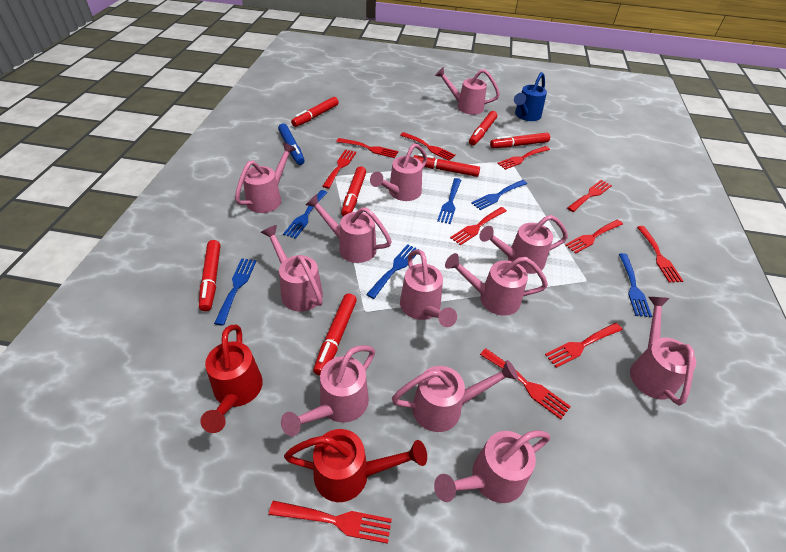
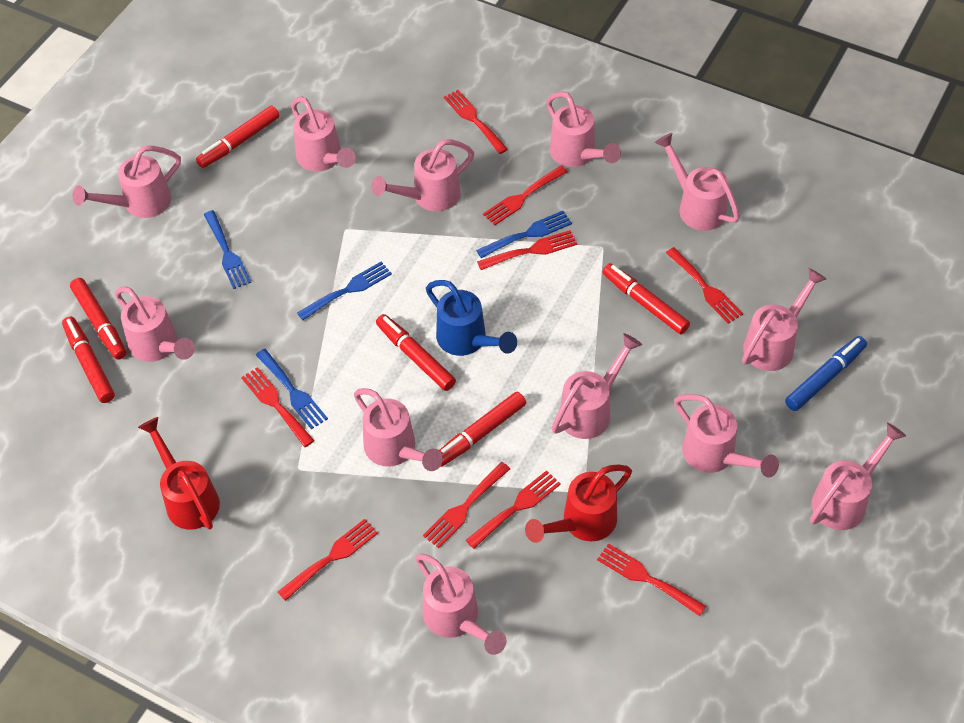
blue fork: 6 -> 4
red fork: 11 -> 9
red marker: 7 -> 6

